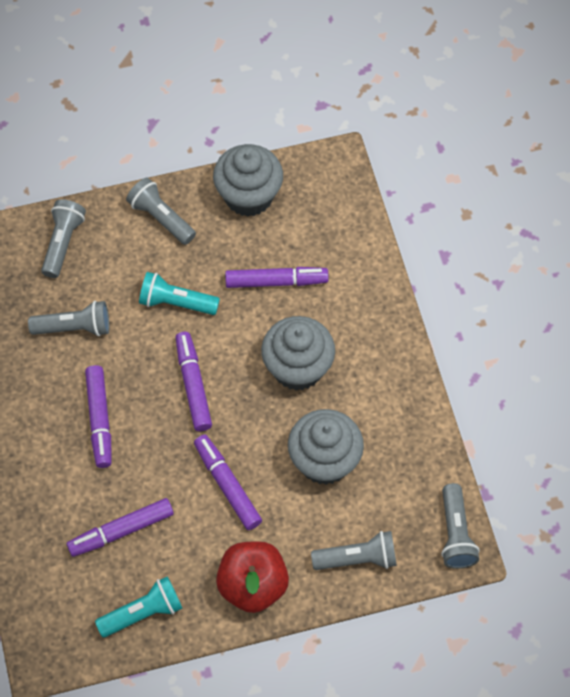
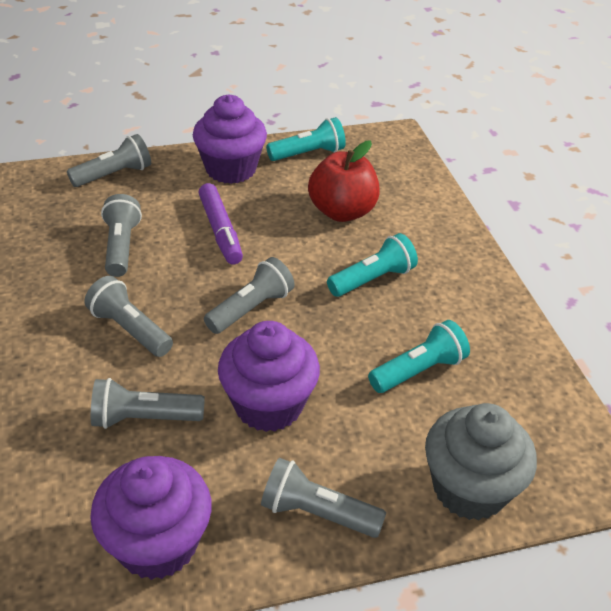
grey cupcake: 3 -> 1
grey flashlight: 5 -> 6
purple cupcake: 0 -> 3
purple marker: 5 -> 1
turquoise flashlight: 2 -> 3

